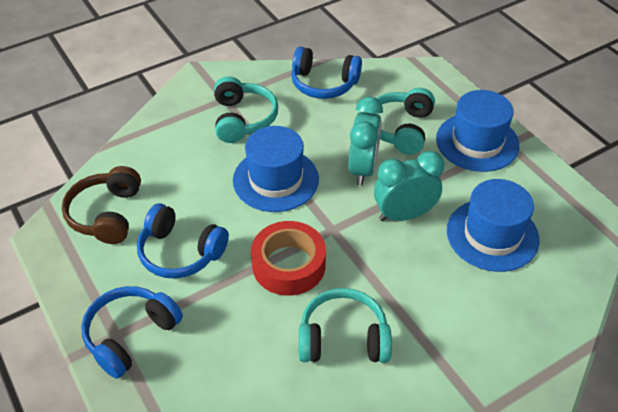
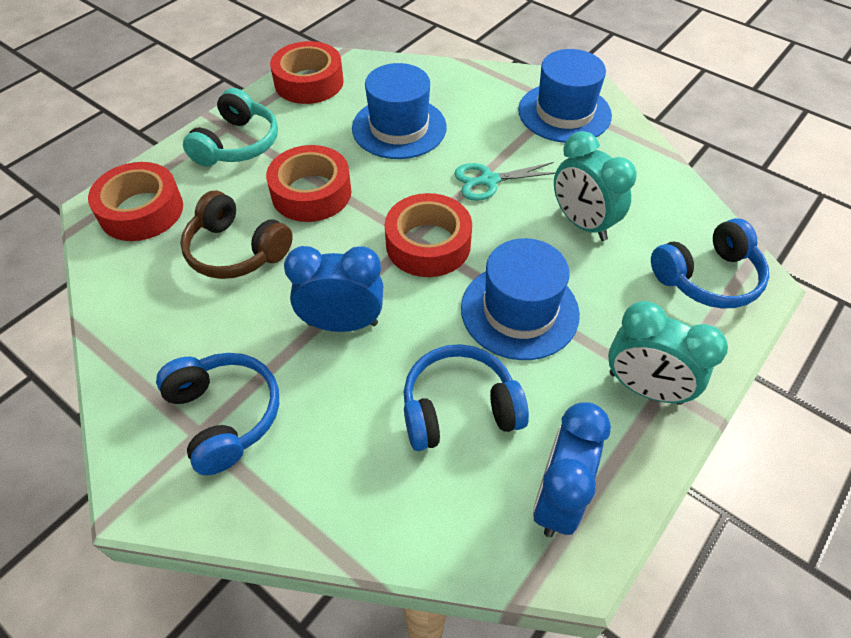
blue clock: 0 -> 2
red tape: 1 -> 4
turquoise headphones: 3 -> 1
turquoise scissors: 0 -> 1

